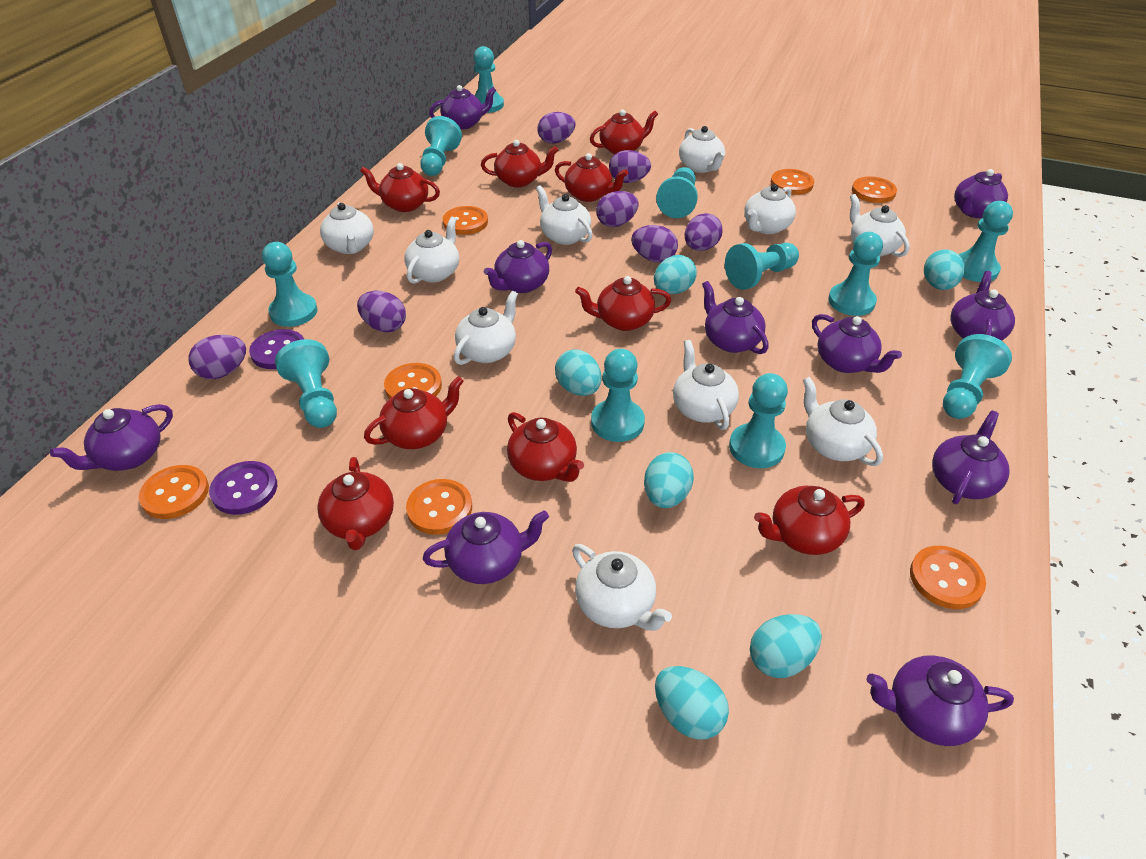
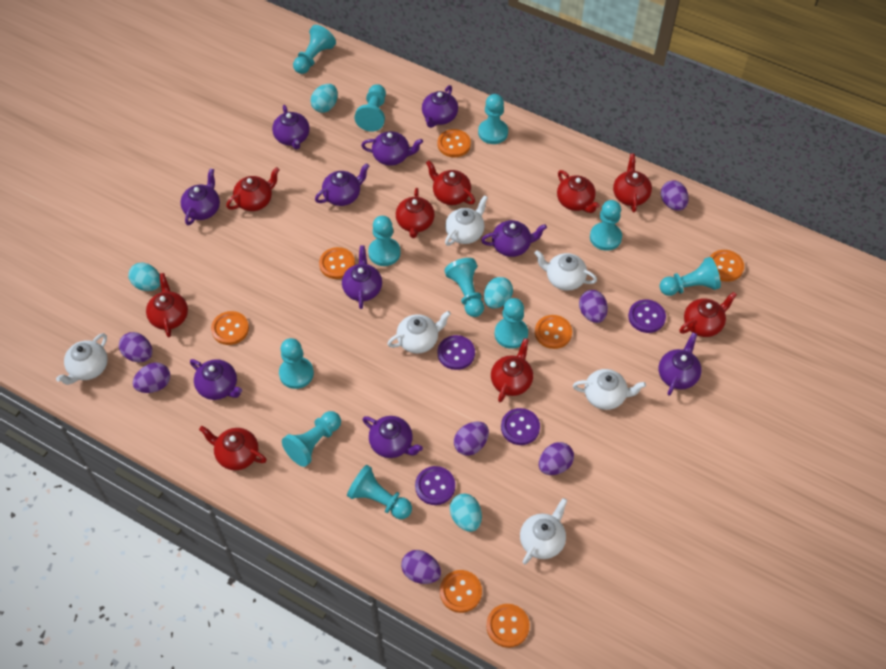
purple button: 2 -> 4
turquoise egg: 6 -> 4
white teapot: 10 -> 6

